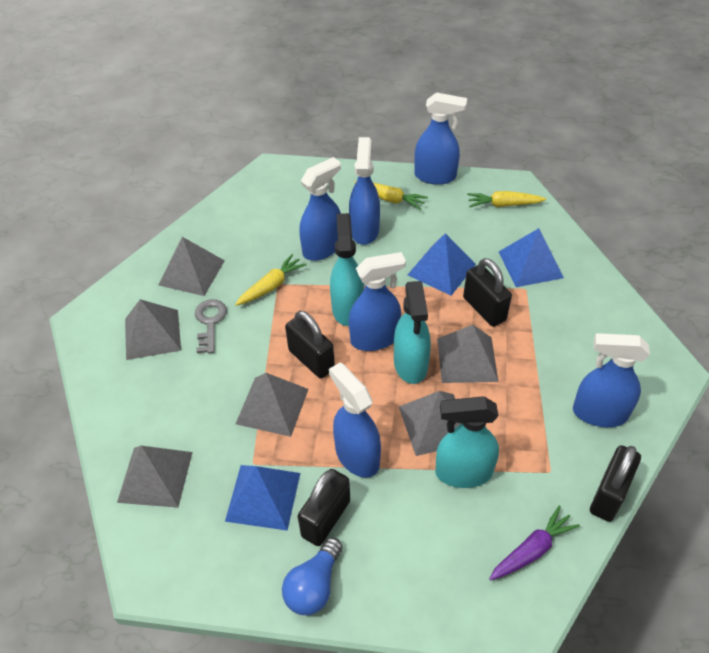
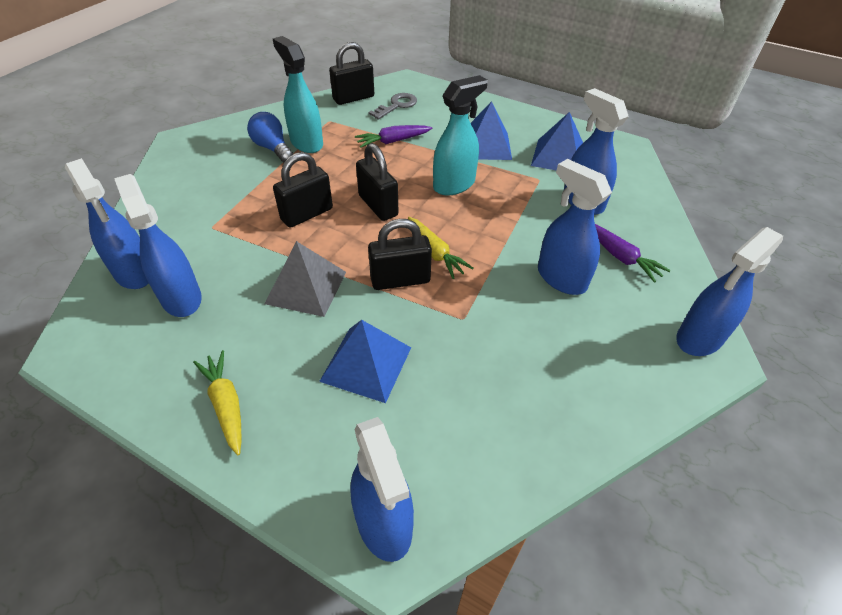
grey pyramid: 6 -> 1
purple carrot: 1 -> 2
turquoise spray bottle: 3 -> 2
yellow carrot: 3 -> 2

